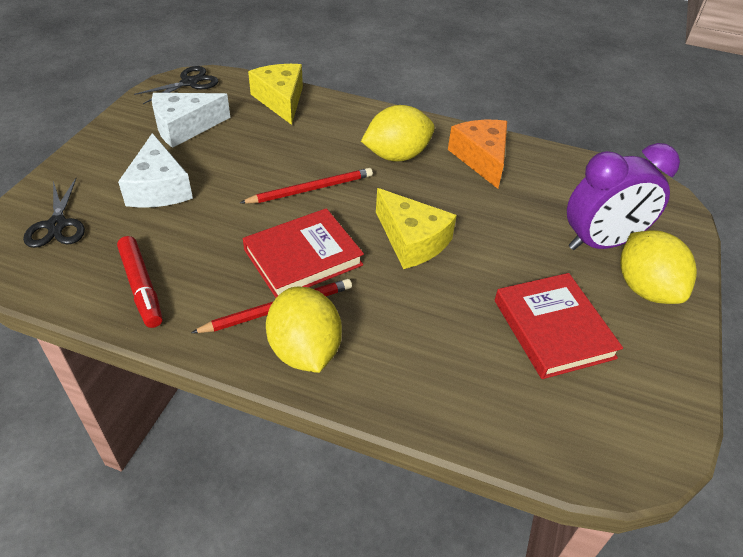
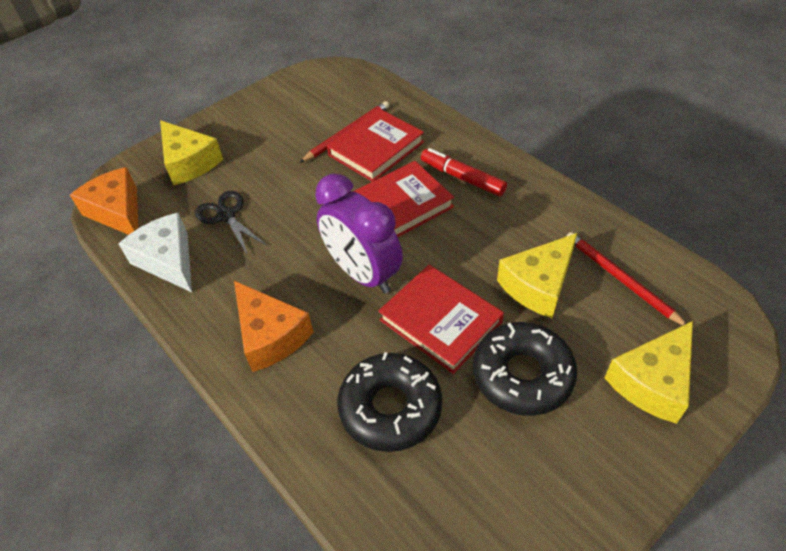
black donut: 0 -> 2
black scissors: 2 -> 1
orange cheese: 1 -> 2
red book: 2 -> 3
white cheese: 2 -> 1
yellow cheese: 2 -> 3
yellow lemon: 3 -> 0

